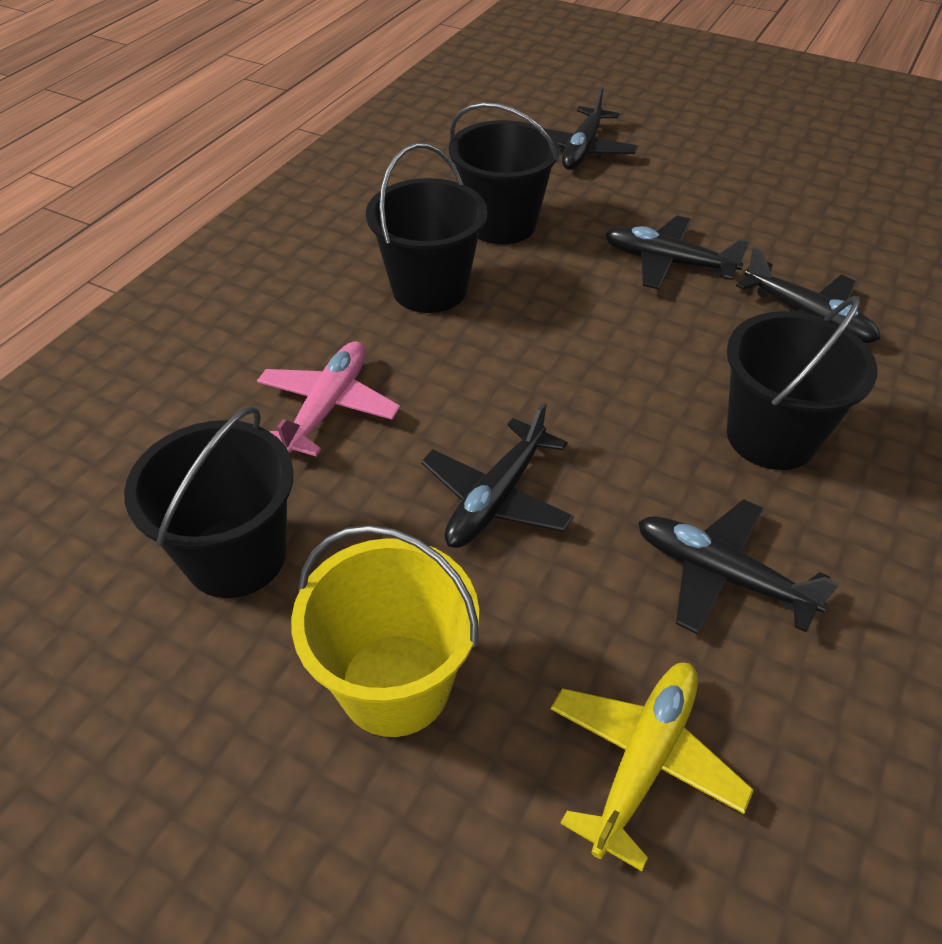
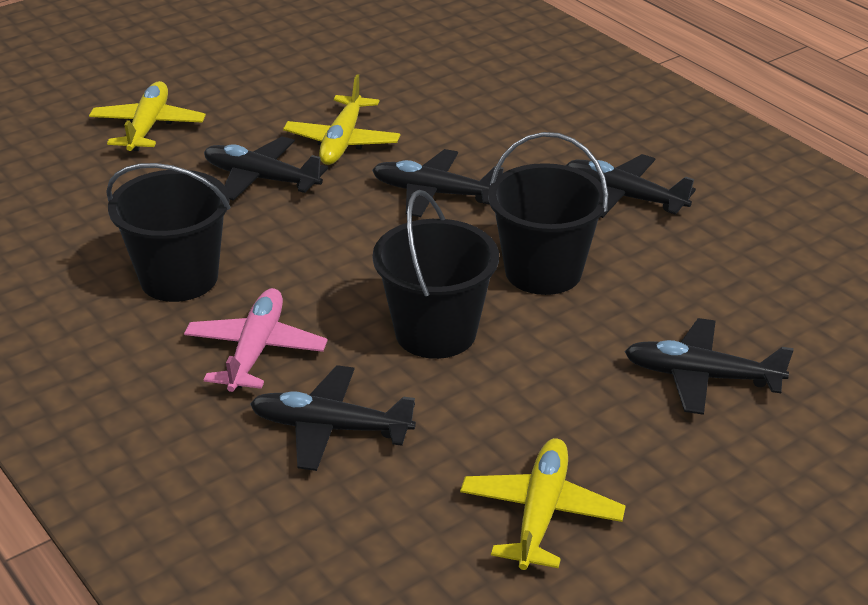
black bucket: 4 -> 3
yellow bucket: 1 -> 0
yellow plane: 1 -> 3

